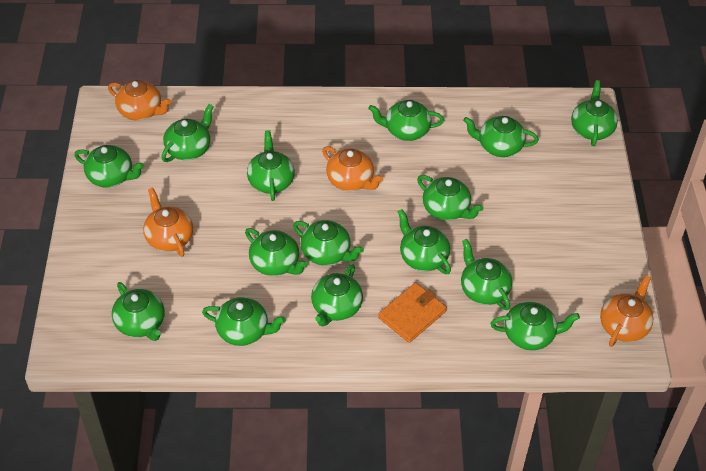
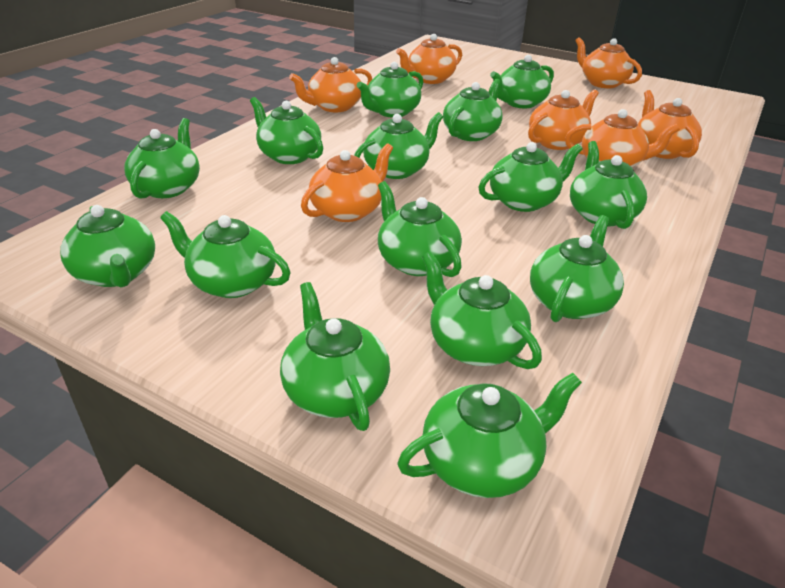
orange teapot: 4 -> 7
orange wallet: 1 -> 0

